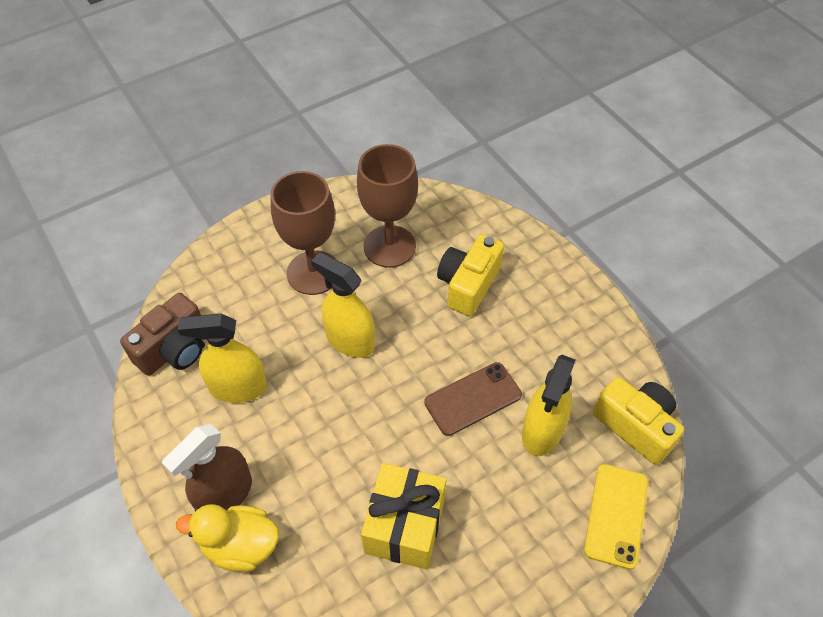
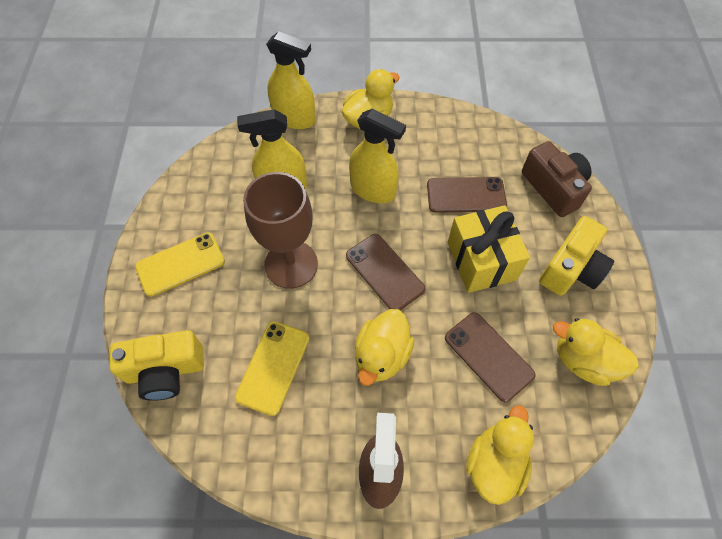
brown goblet: 2 -> 1
brown phone: 1 -> 3
yellow duck: 1 -> 4
yellow phone: 1 -> 2

